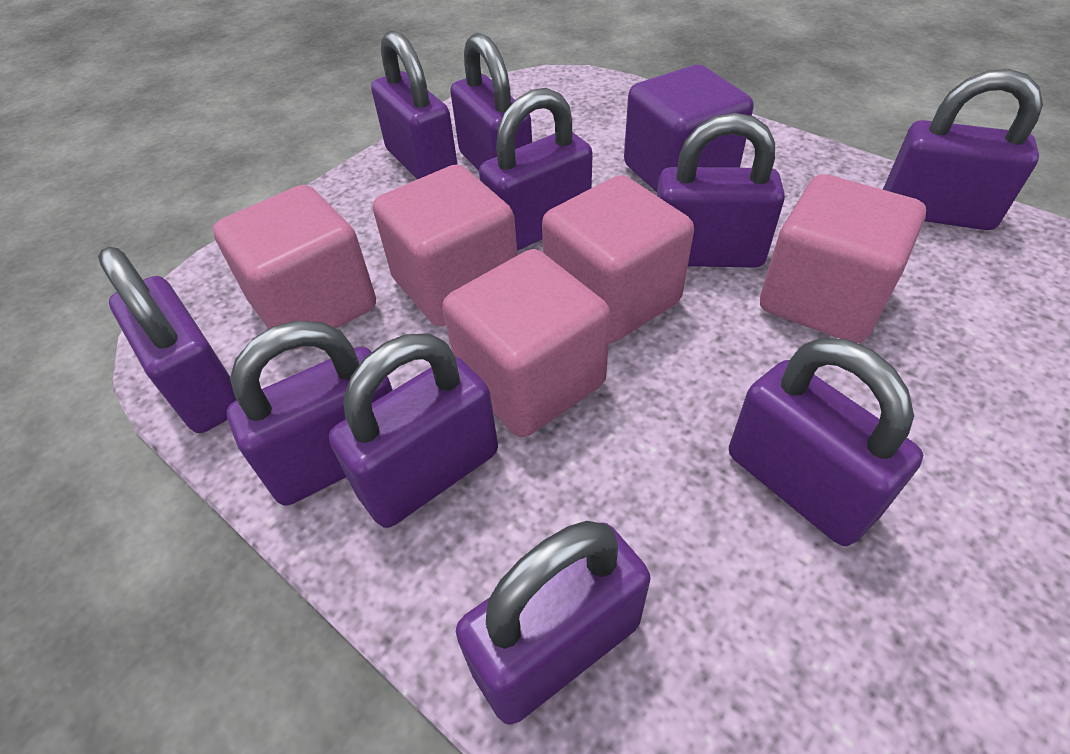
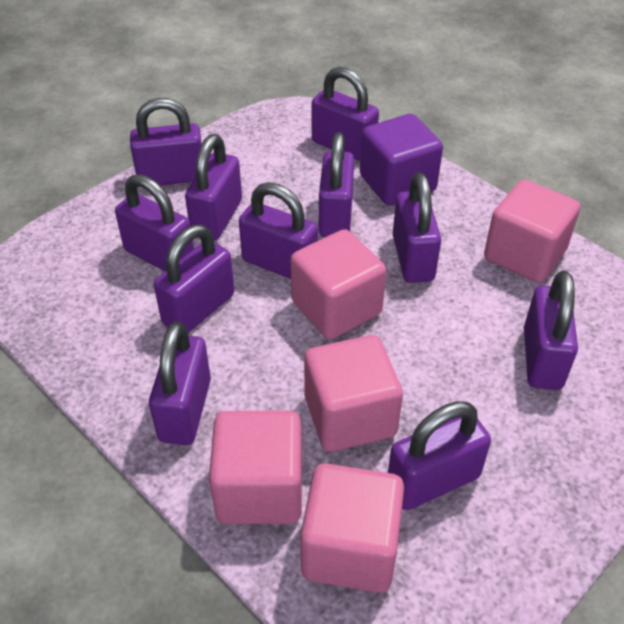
purple padlock: 10 -> 11

